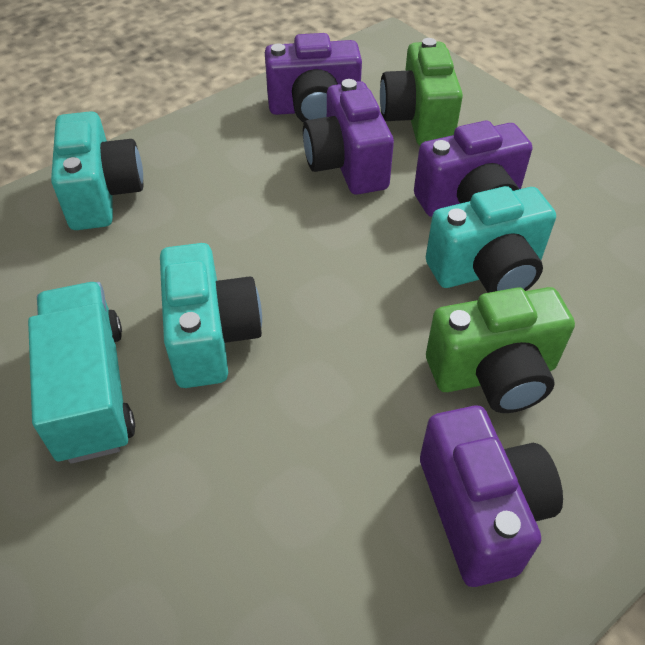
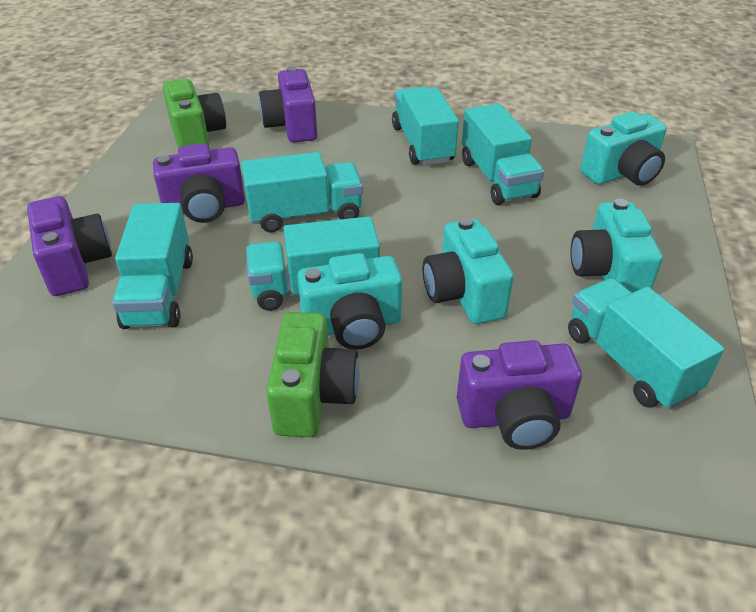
turquoise camera: 3 -> 4
turquoise truck: 1 -> 6

